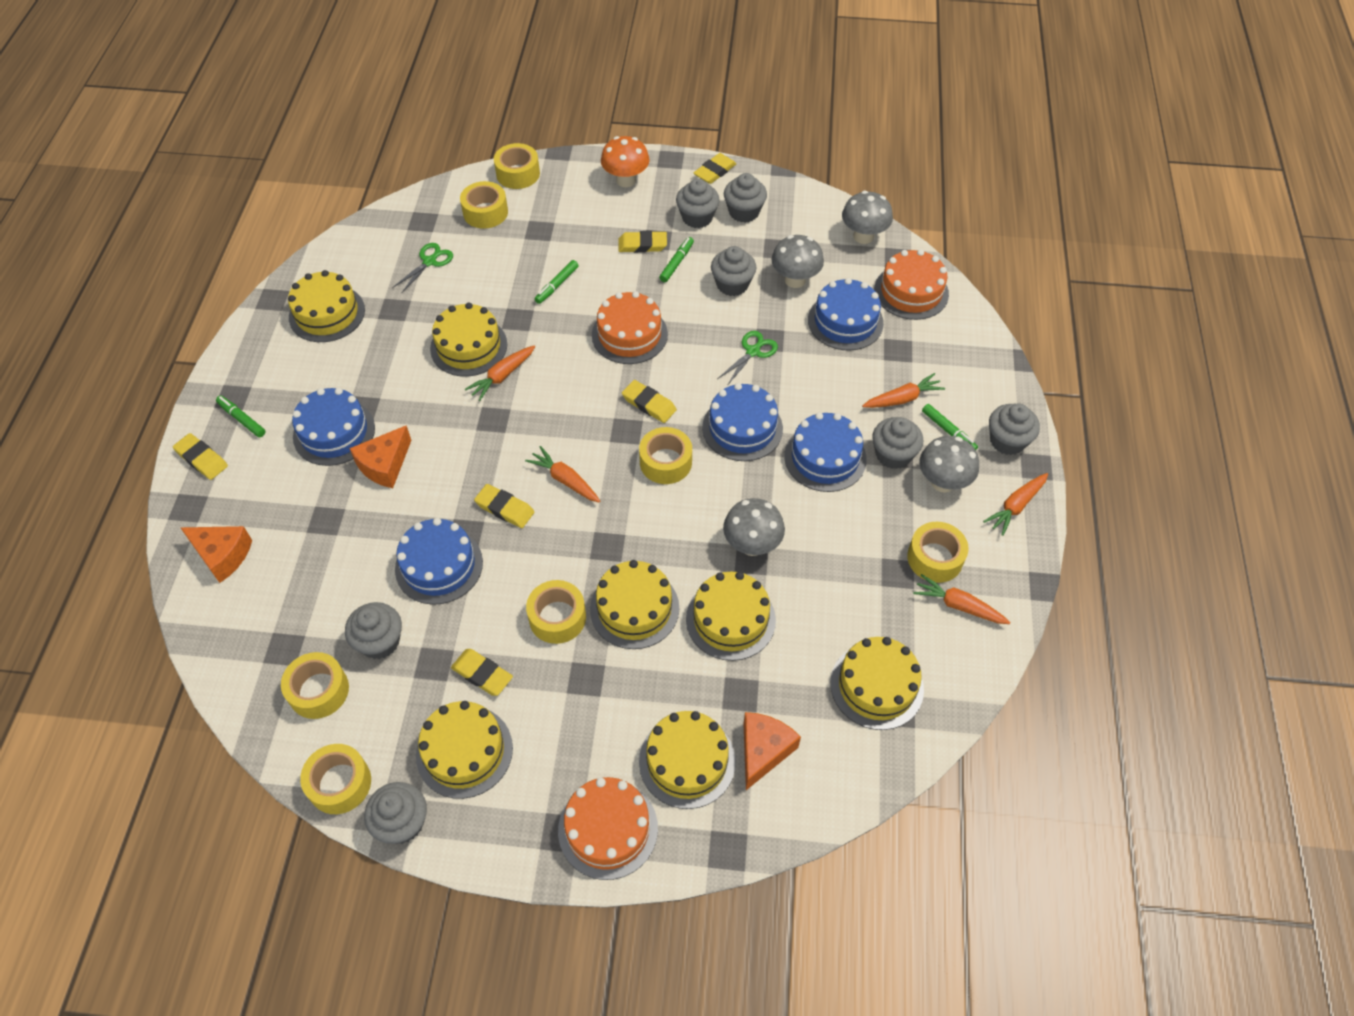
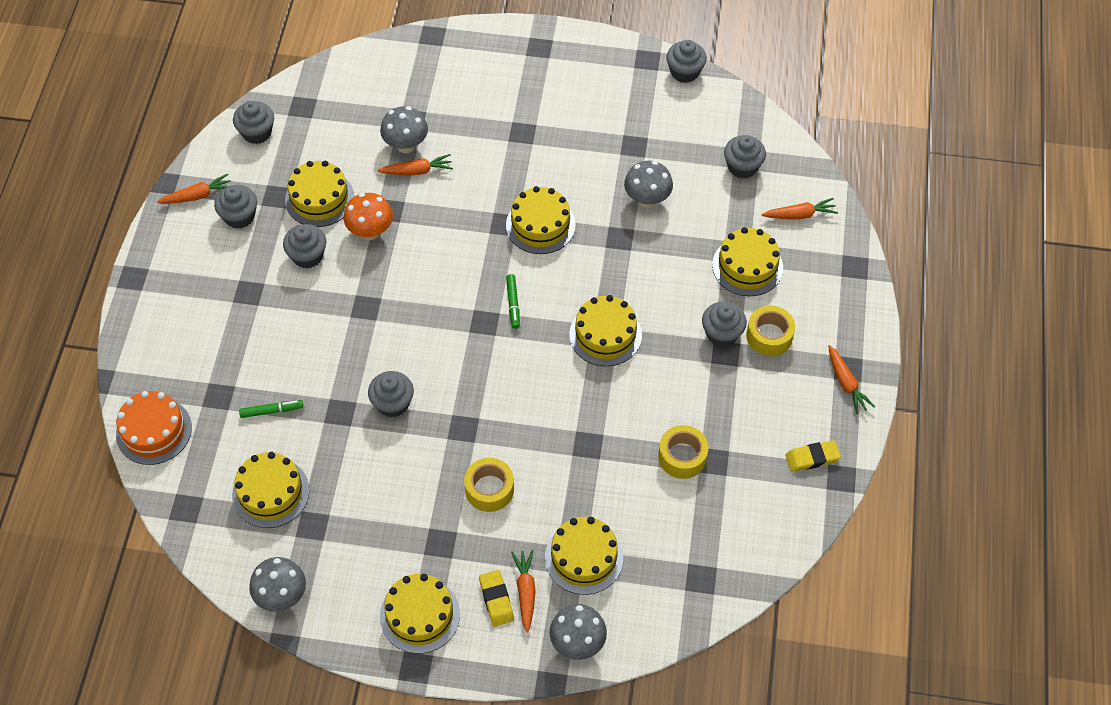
blue cake: 5 -> 0
green marker: 4 -> 2
green scissors: 2 -> 0
orange cake: 3 -> 1
orange cheese: 3 -> 0
yellow eraser: 6 -> 2
yellow tape: 7 -> 3

